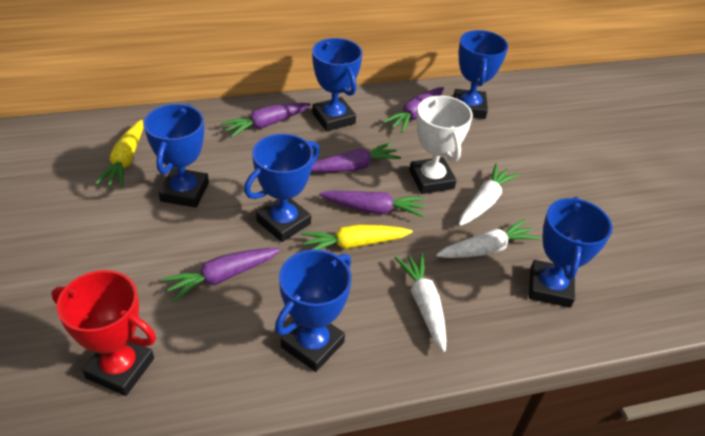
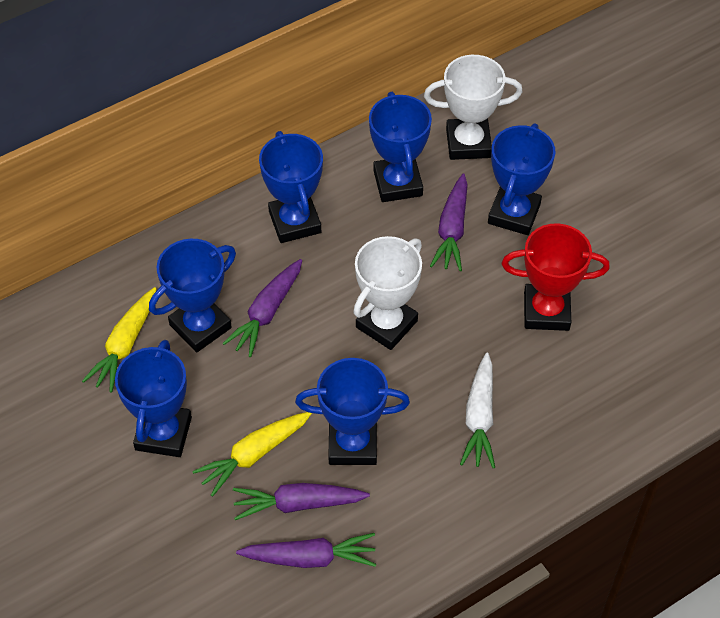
purple carrot: 5 -> 4
white carrot: 3 -> 1
white trophy: 1 -> 2

